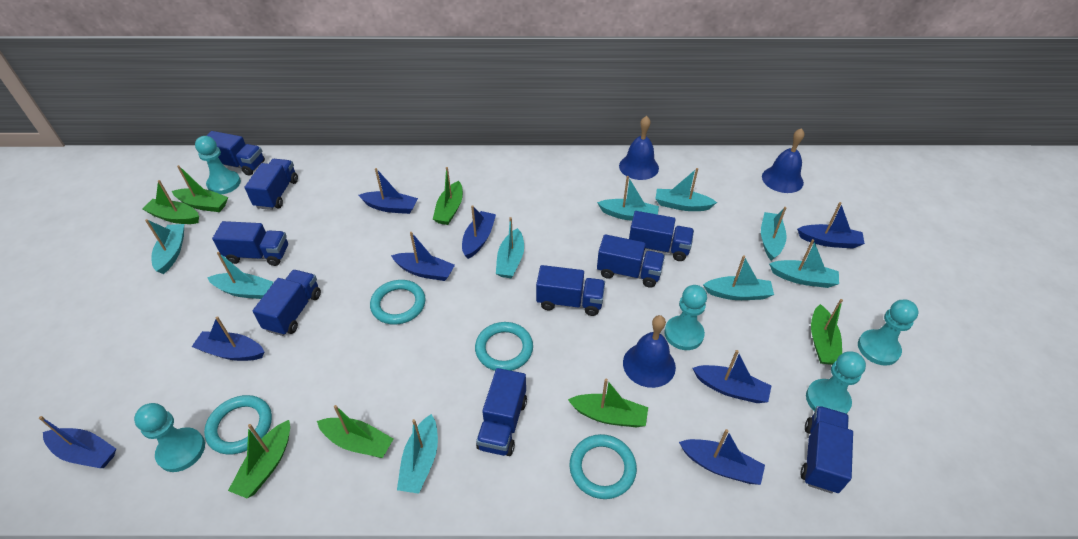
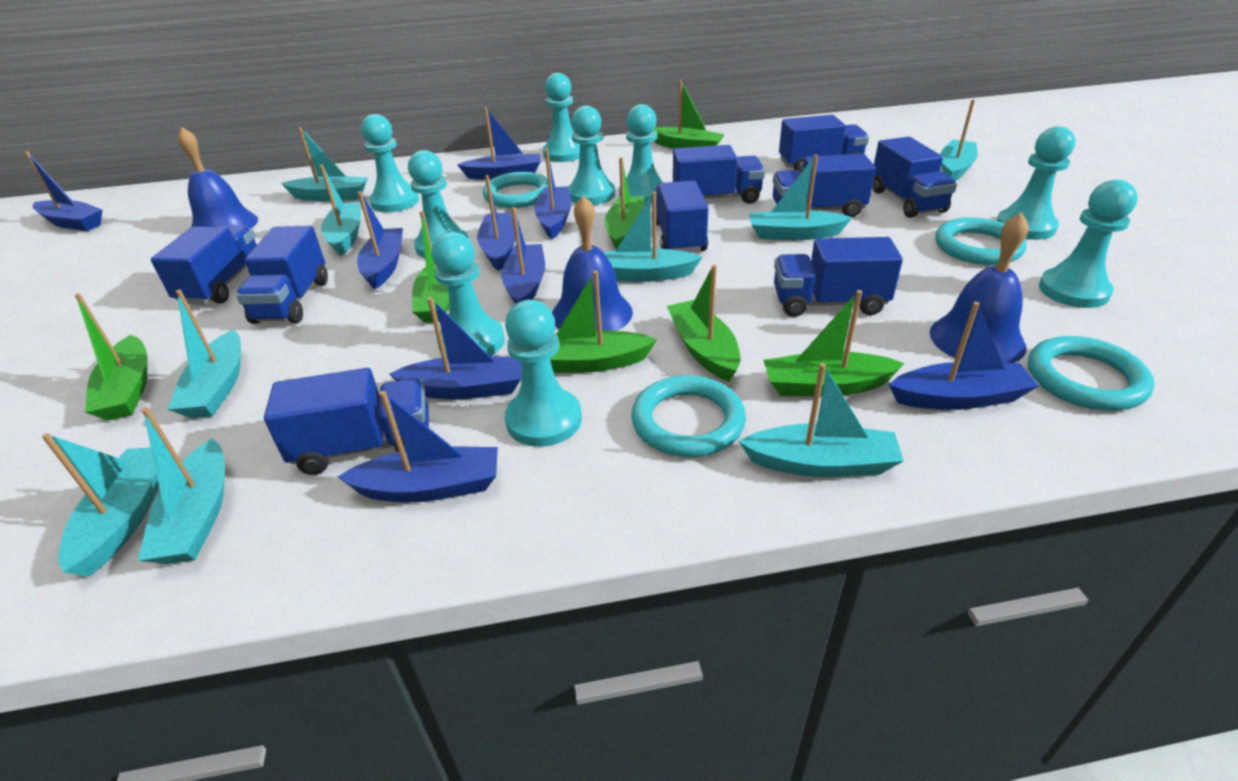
blue boat: 8 -> 9
turquoise pawn: 5 -> 9

